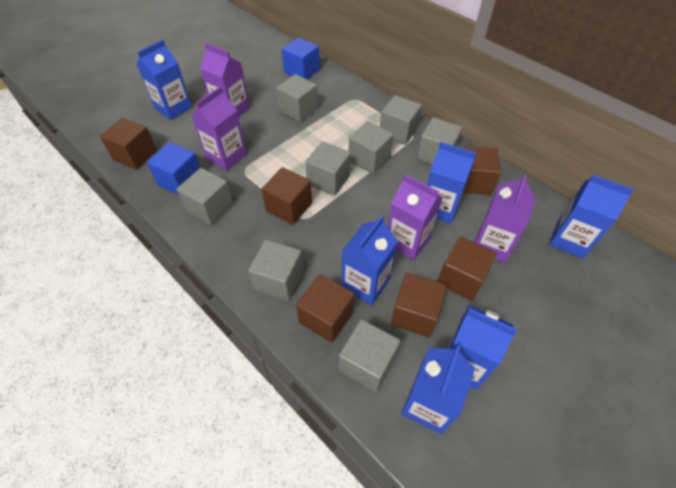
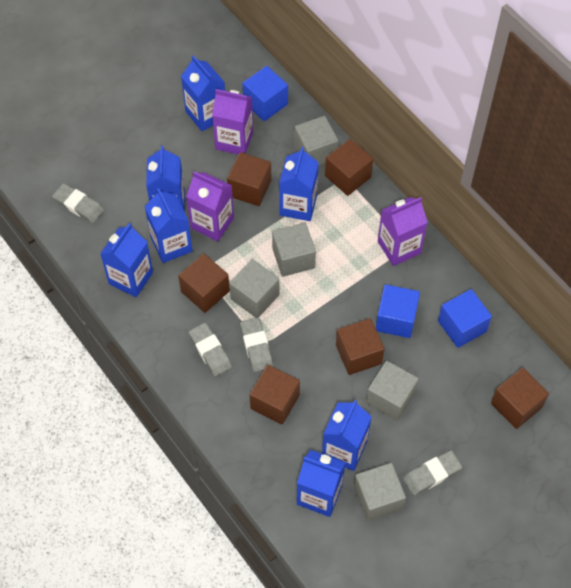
blue carton: 6 -> 7
blue cube: 2 -> 3
grey cube: 8 -> 5
grey eraser: 0 -> 4
purple carton: 4 -> 3

